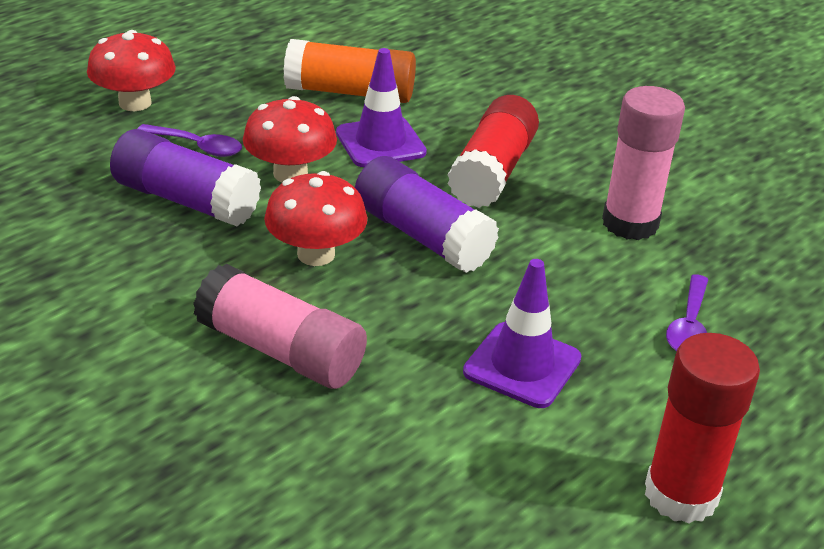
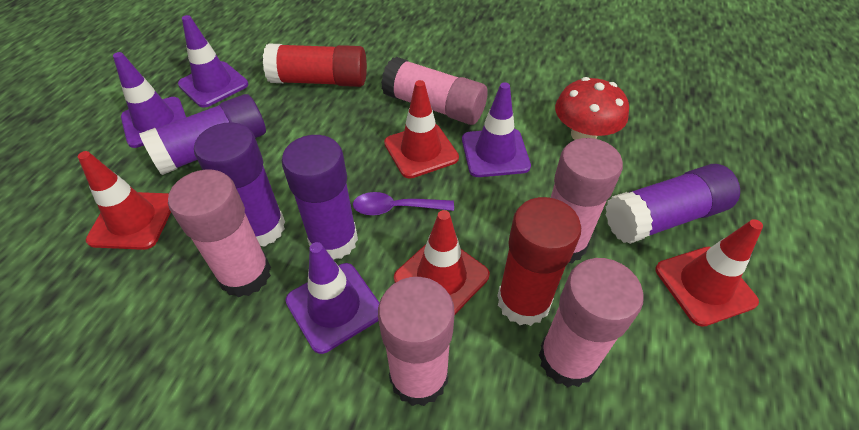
orange glue stick: 1 -> 0
pink glue stick: 2 -> 5
purple glue stick: 2 -> 4
purple spoon: 2 -> 1
purple traffic cone: 2 -> 4
red mushroom: 3 -> 1
red traffic cone: 0 -> 4

